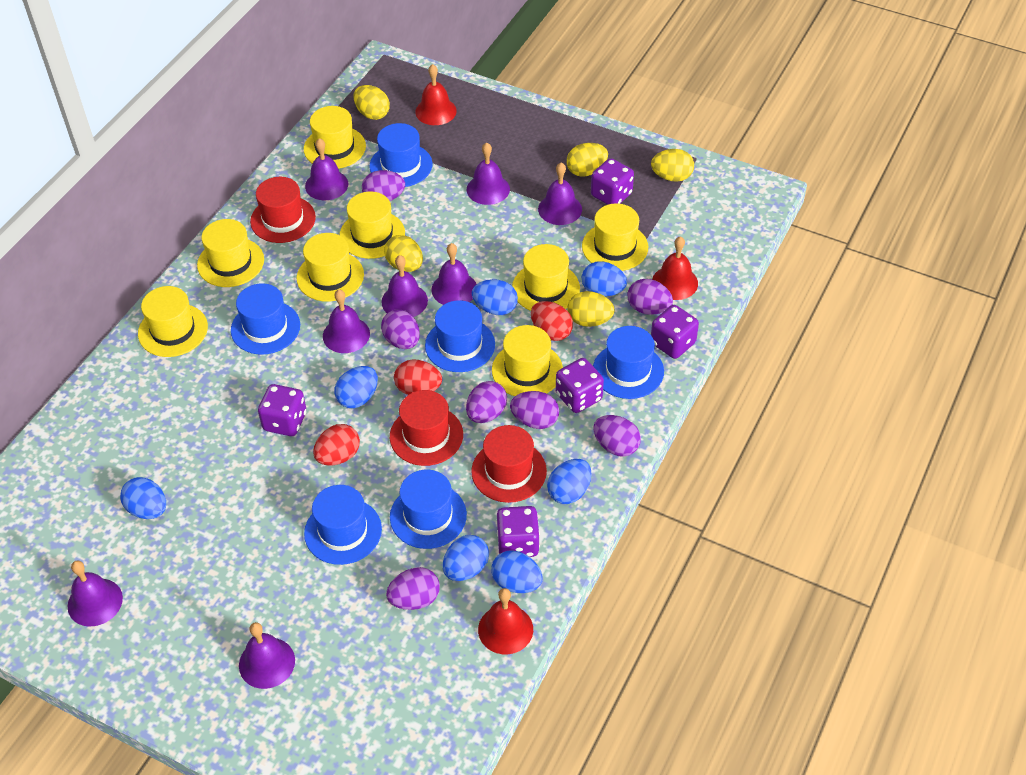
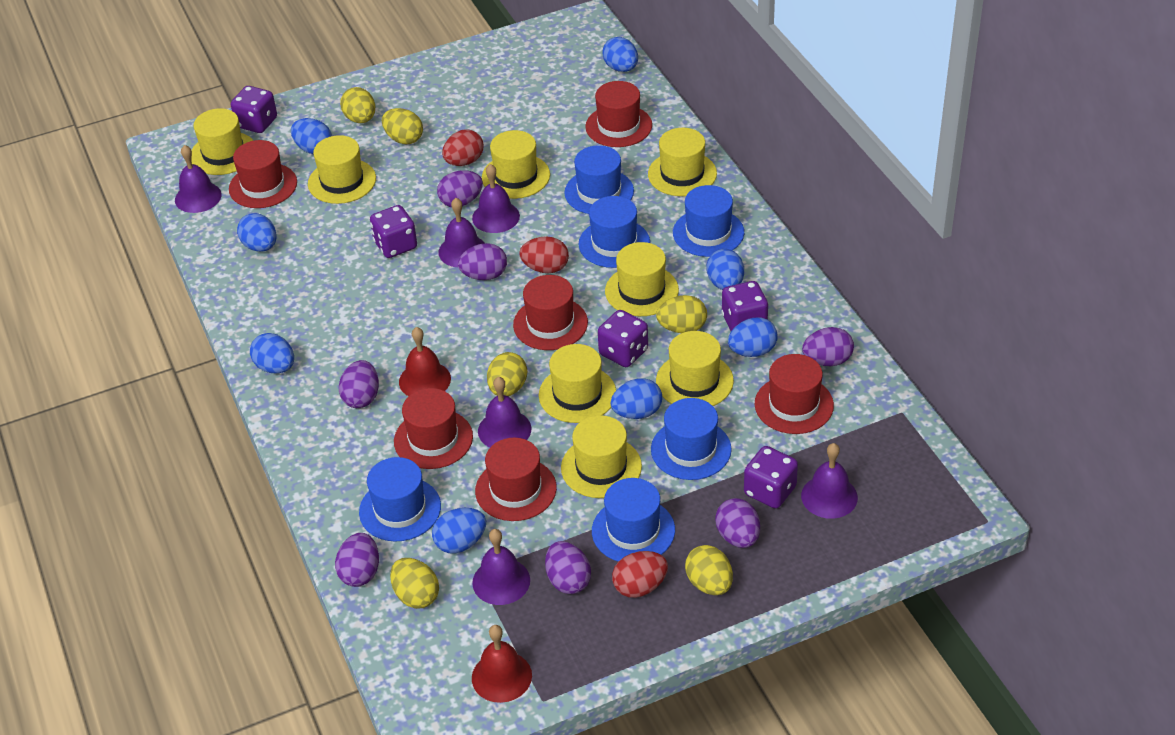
blue egg: 7 -> 8
purple bell: 8 -> 6
red bell: 3 -> 2
red hat: 3 -> 6
yellow egg: 5 -> 6

